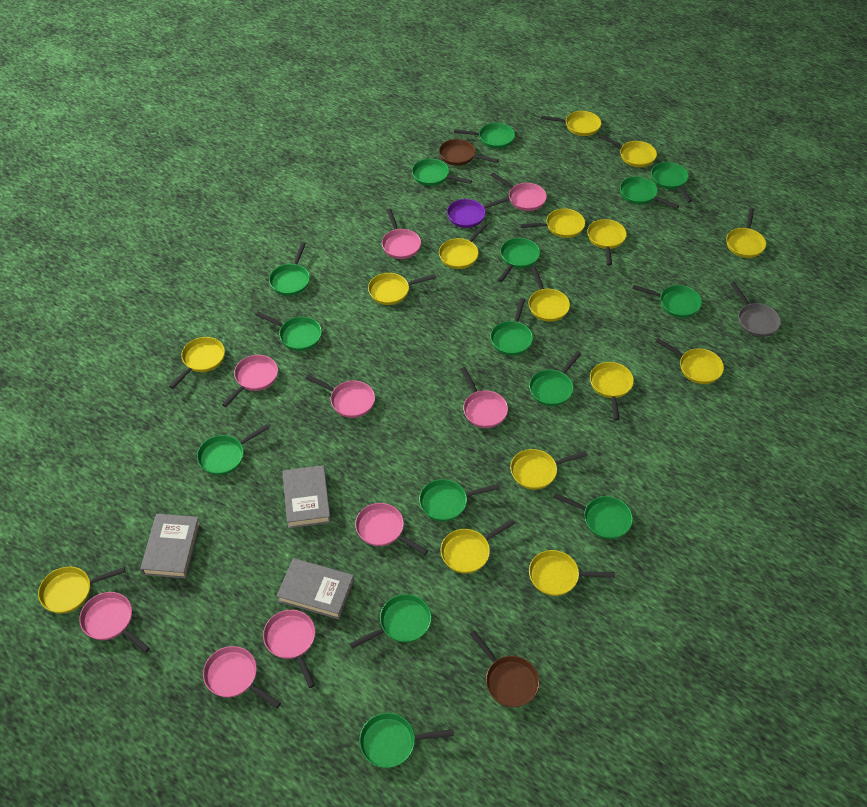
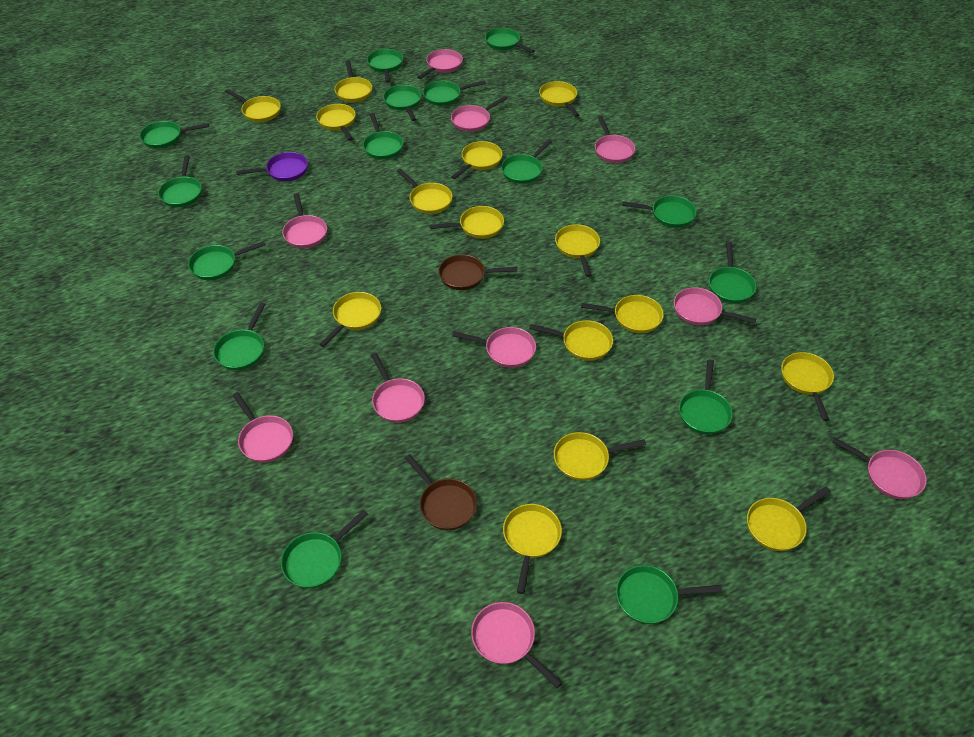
grey book: 3 -> 0
grey pan: 1 -> 0
pink pan: 9 -> 10

